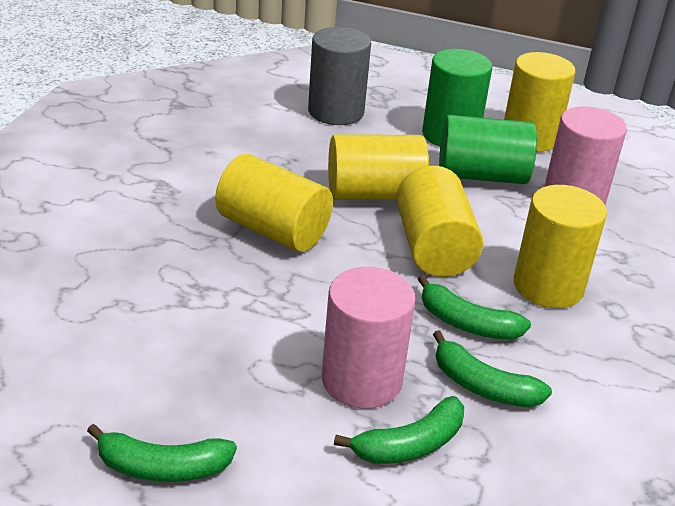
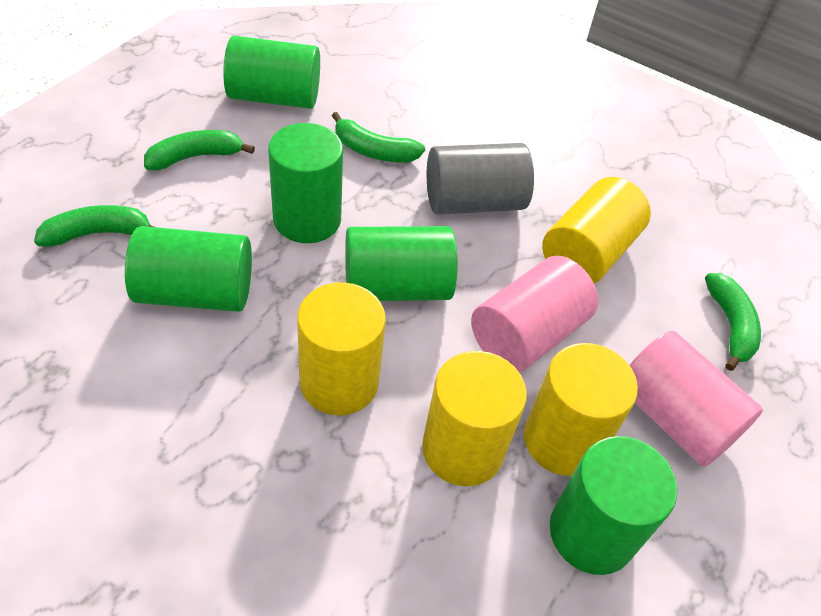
green cylinder: 2 -> 5
yellow cylinder: 5 -> 4

